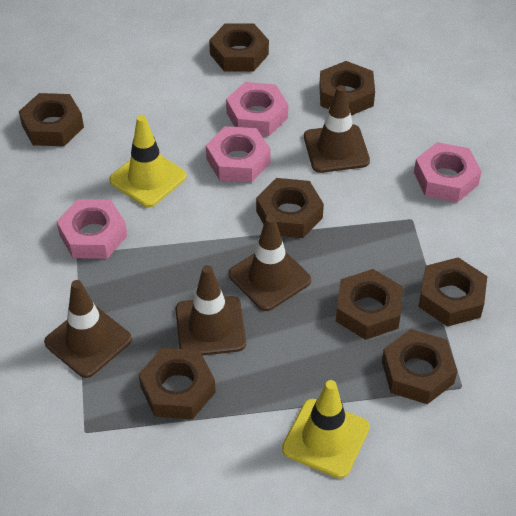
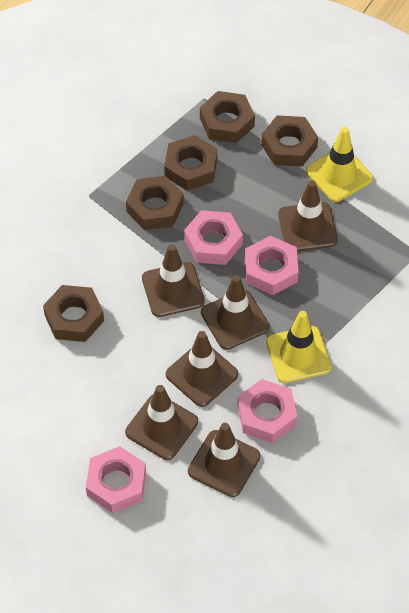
brown nut: 8 -> 5
brown traffic cone: 4 -> 6

